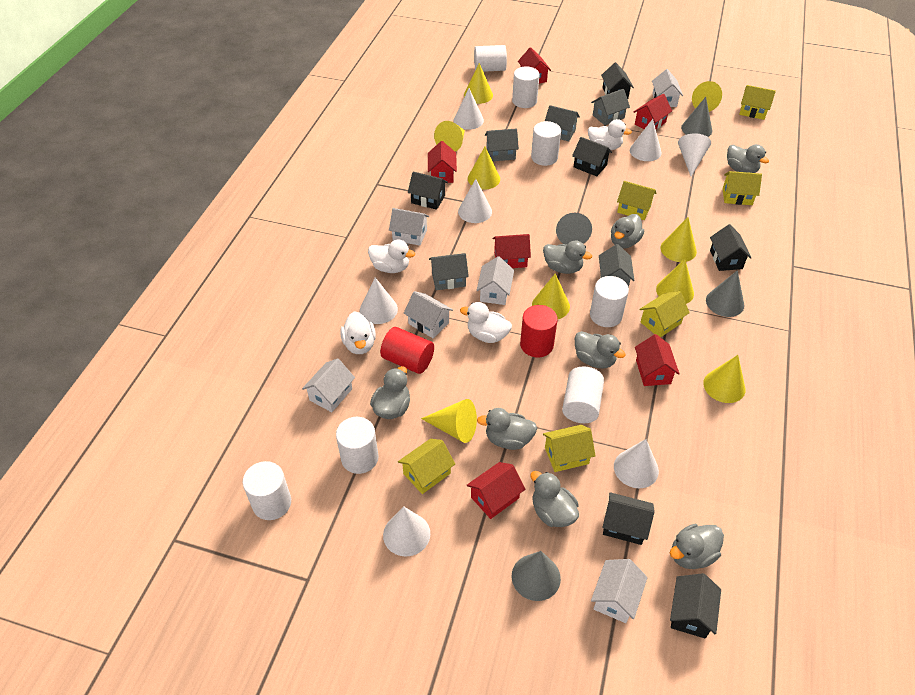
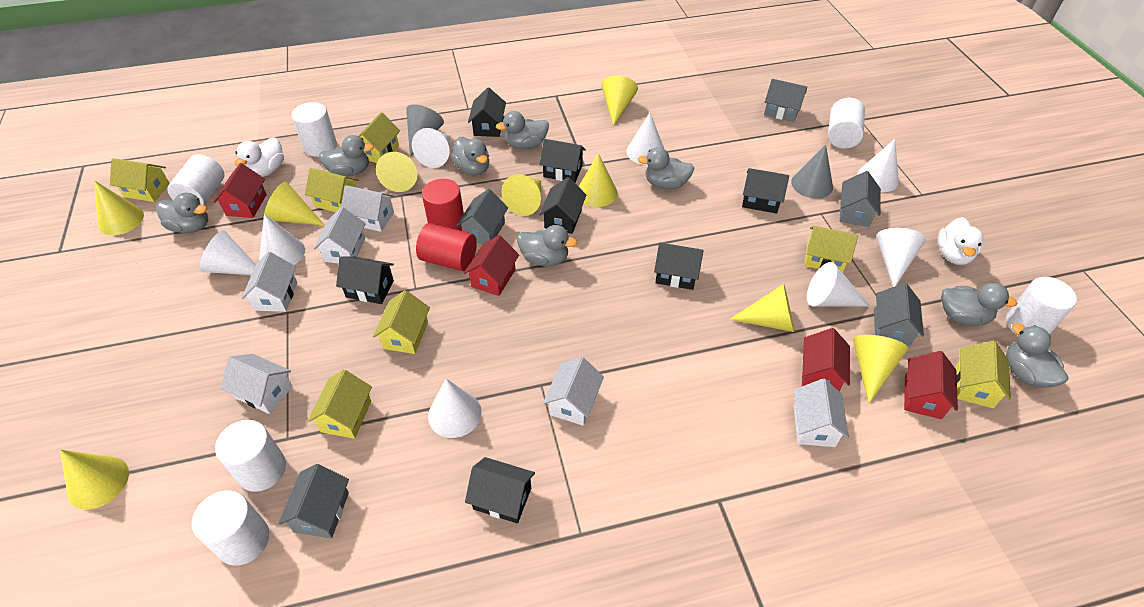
black house: 6 -> 7
grey cone: 4 -> 2
red house: 6 -> 4
white cone: 7 -> 8
white cylinder: 7 -> 6
white duck: 4 -> 2
yellow house: 6 -> 7

